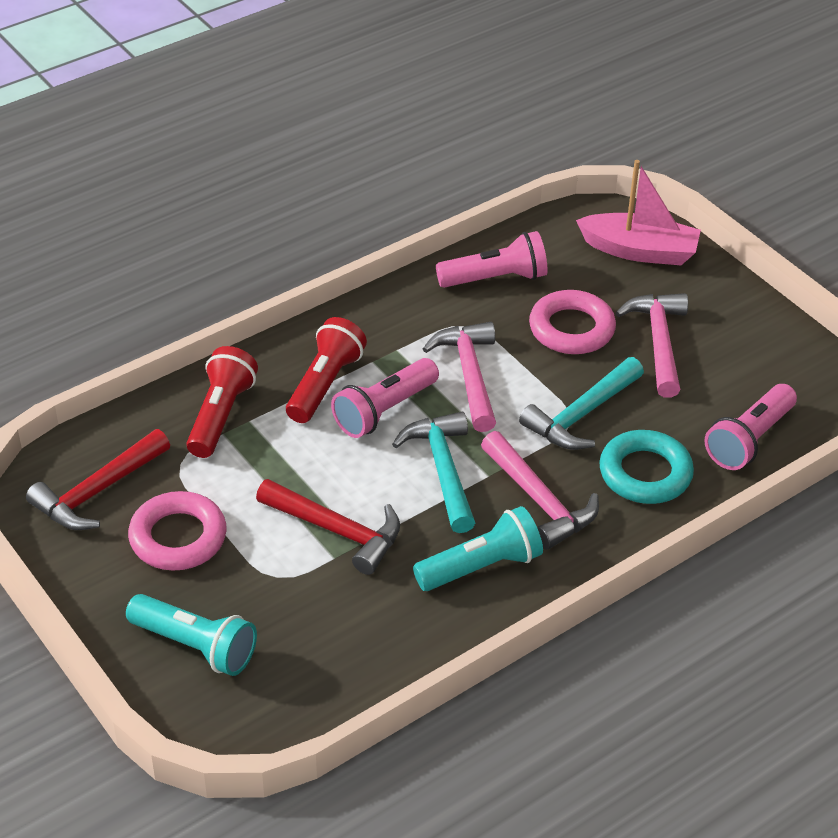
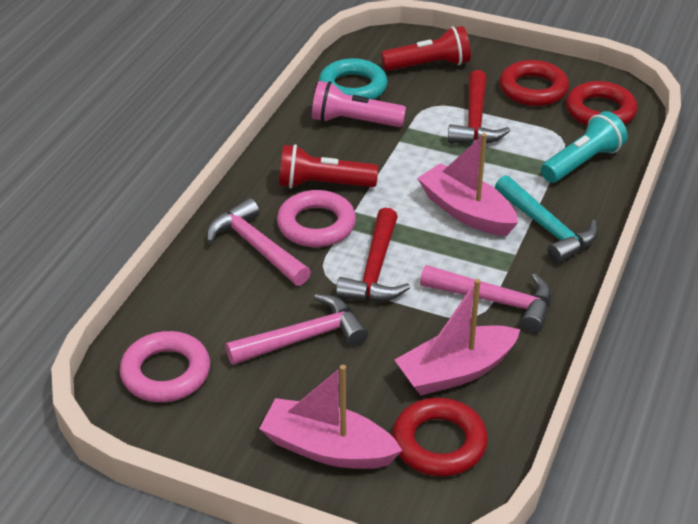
pink boat: 1 -> 3
pink flashlight: 3 -> 1
red ring: 0 -> 3
turquoise flashlight: 2 -> 1
turquoise hammer: 2 -> 1

